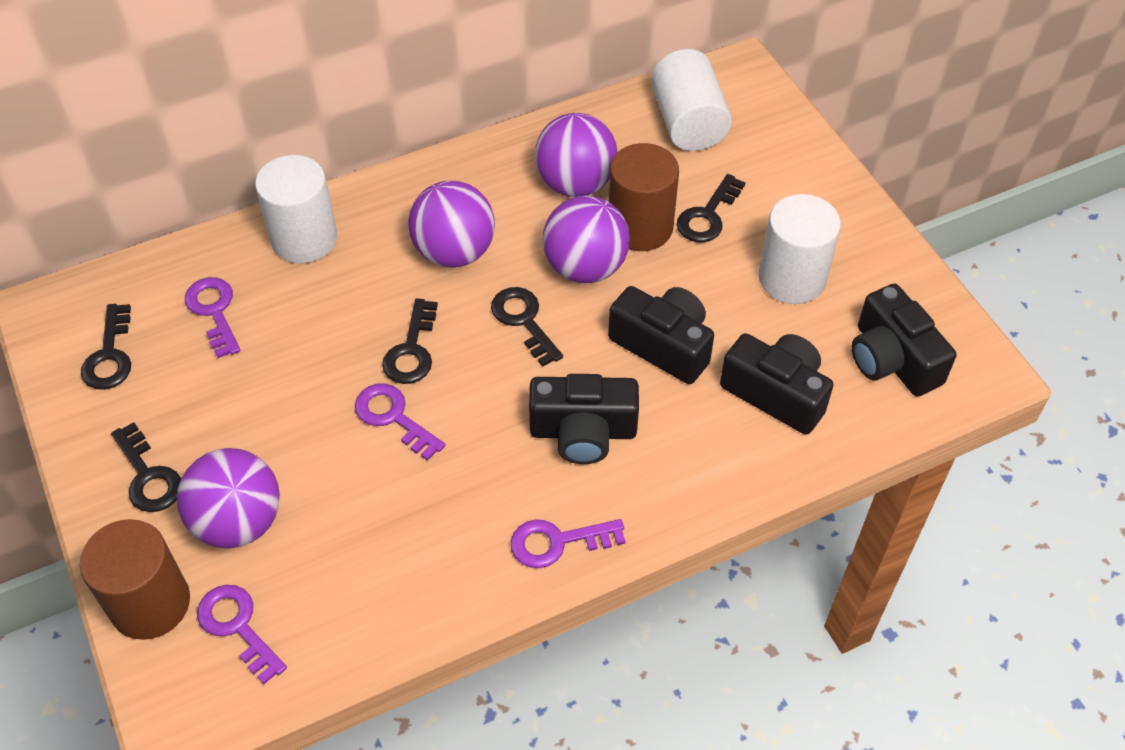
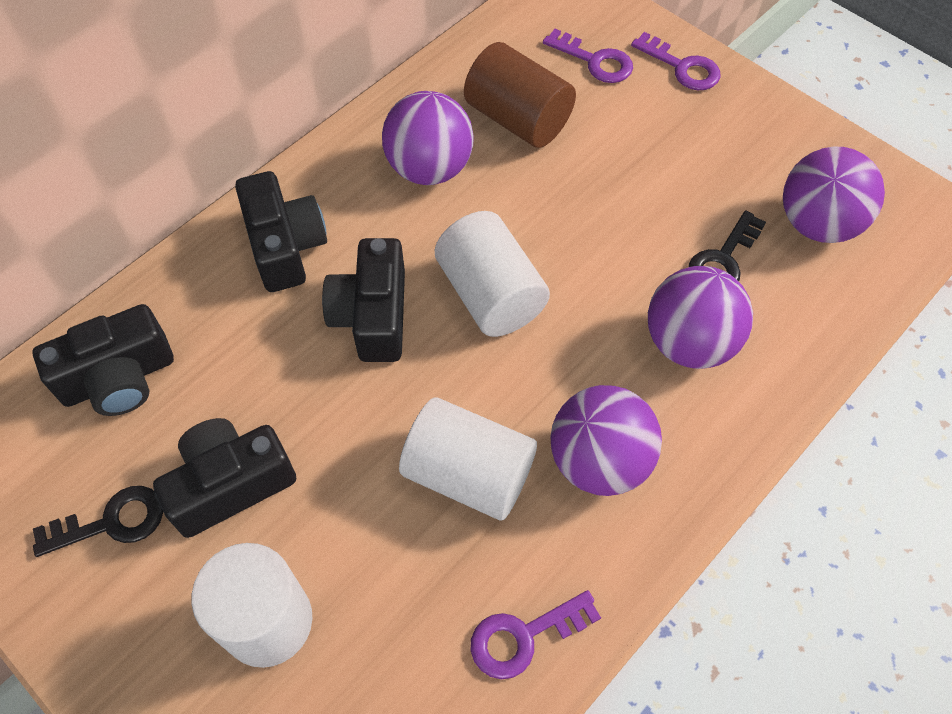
black key: 5 -> 2
brown cylinder: 2 -> 1
purple key: 4 -> 3

